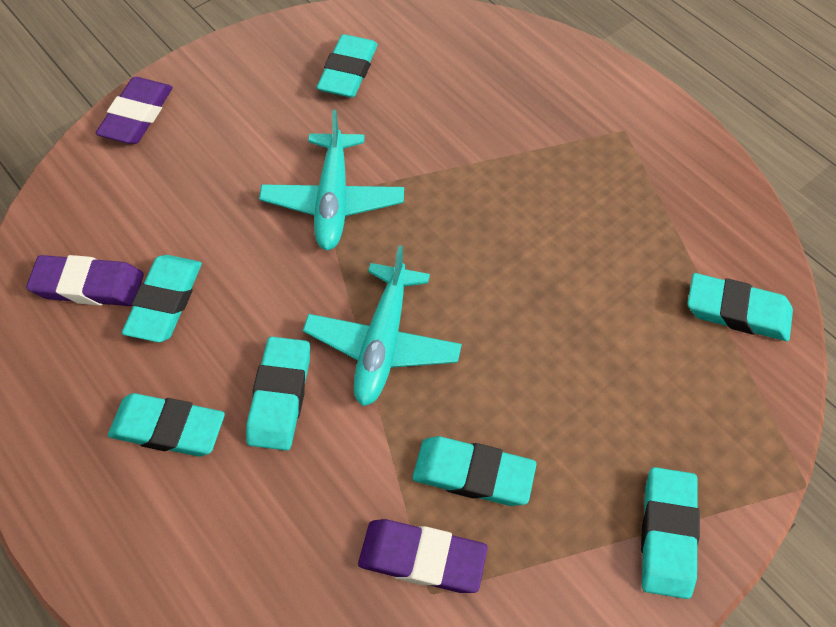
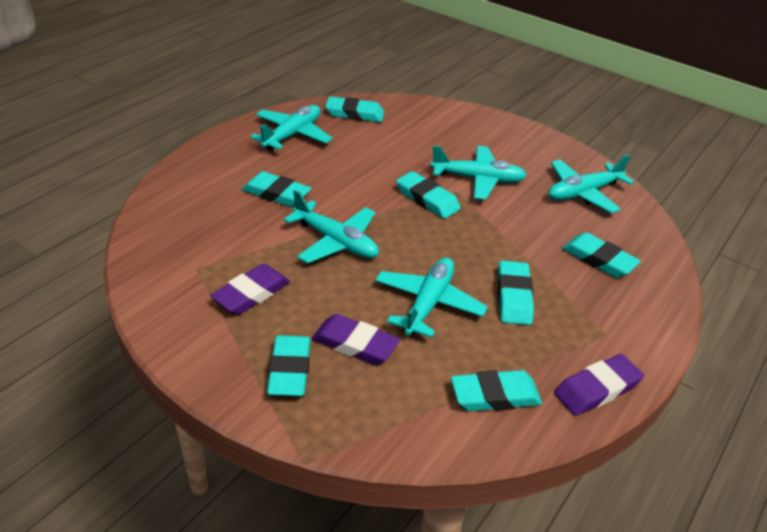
turquoise plane: 2 -> 5

